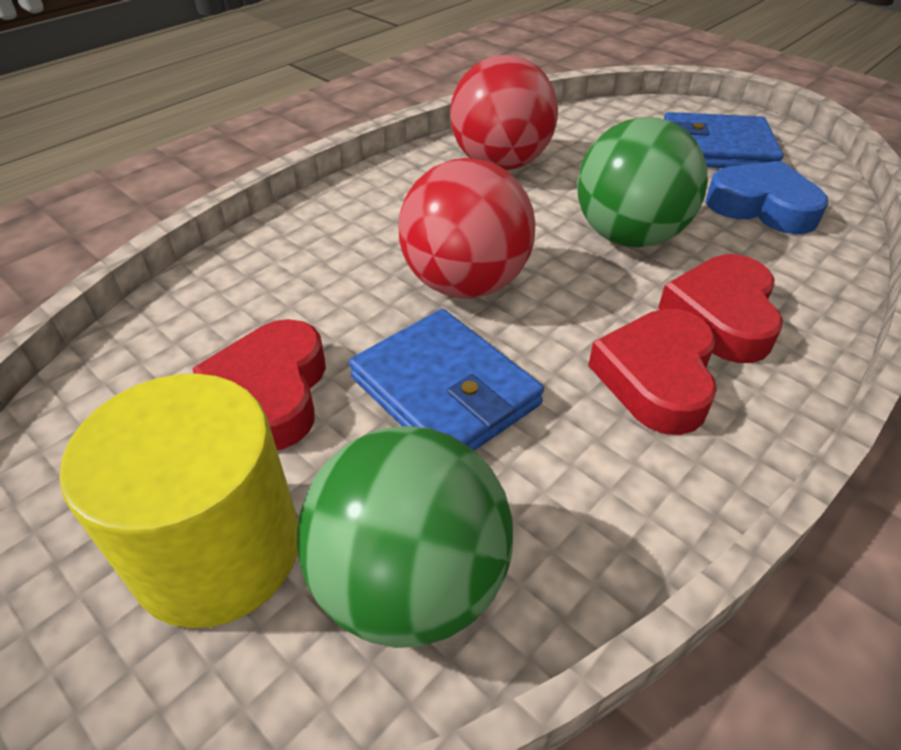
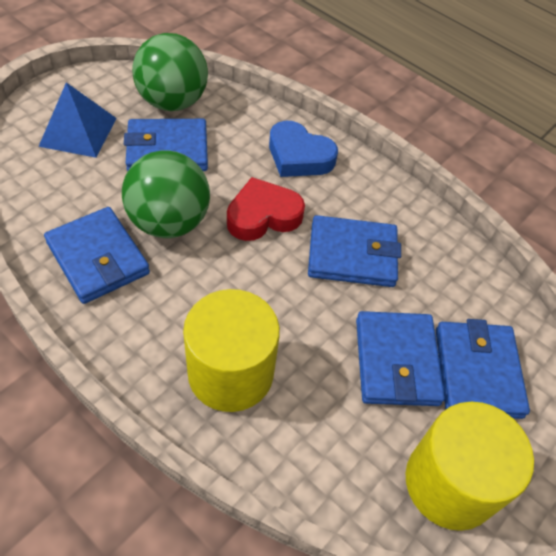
blue pyramid: 0 -> 1
blue wallet: 2 -> 5
red ball: 2 -> 0
red heart: 3 -> 1
yellow cylinder: 1 -> 2

